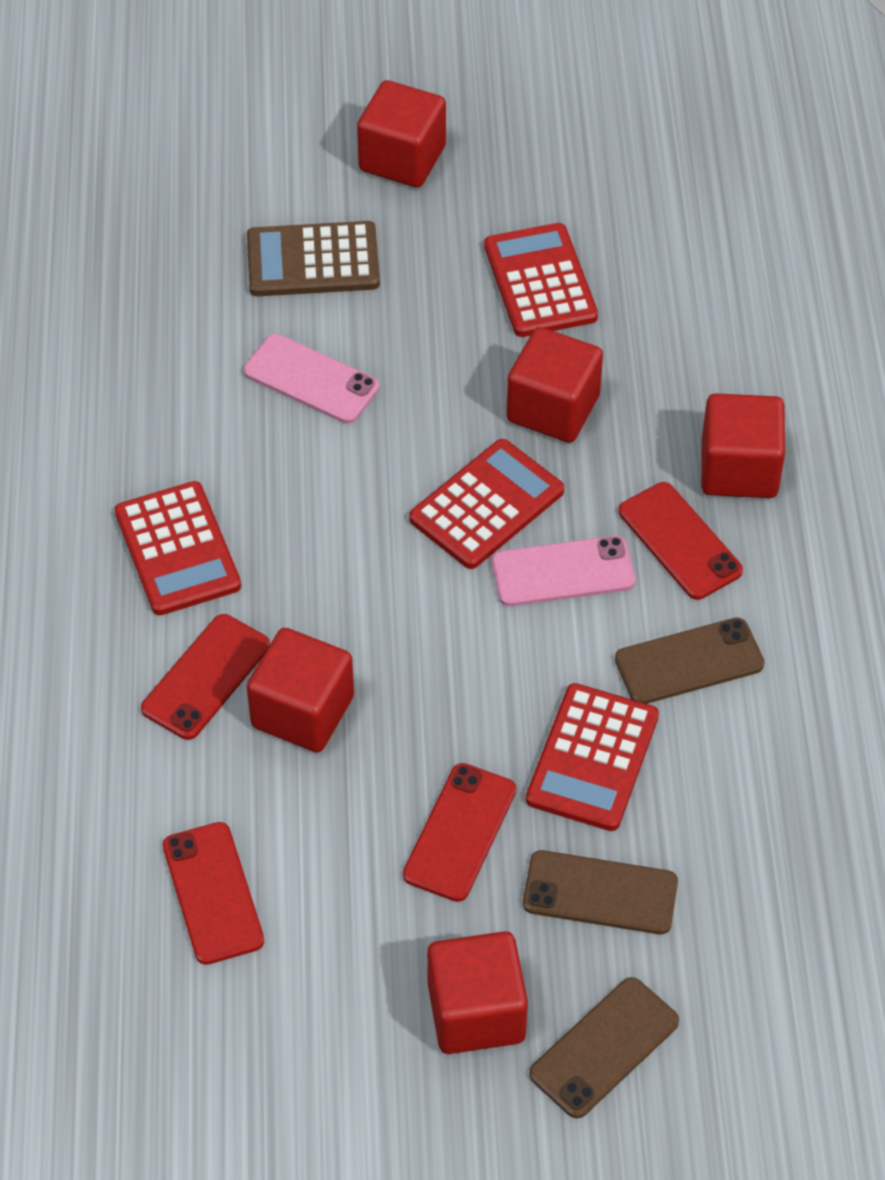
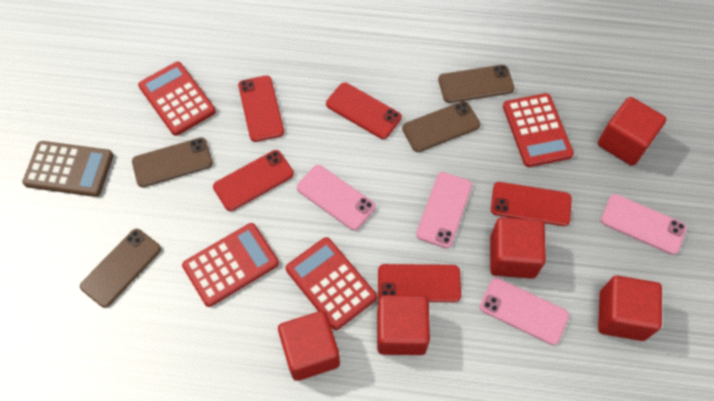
brown phone: 3 -> 4
pink phone: 2 -> 4
red phone: 4 -> 5

